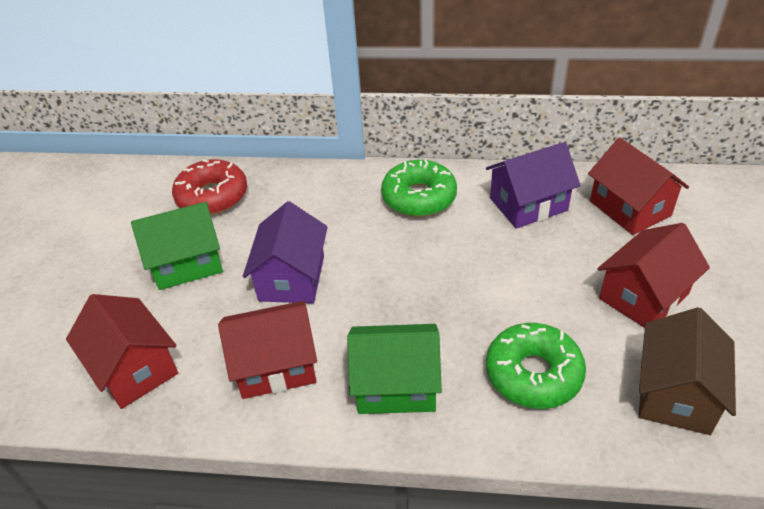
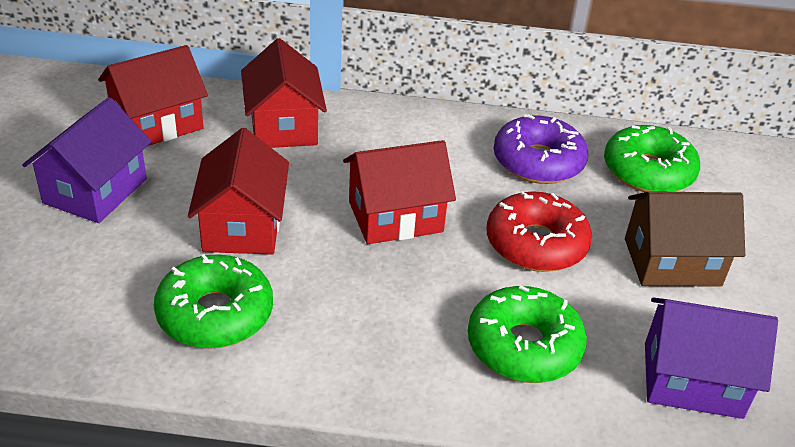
green donut: 2 -> 3
green house: 2 -> 0
purple donut: 0 -> 1

